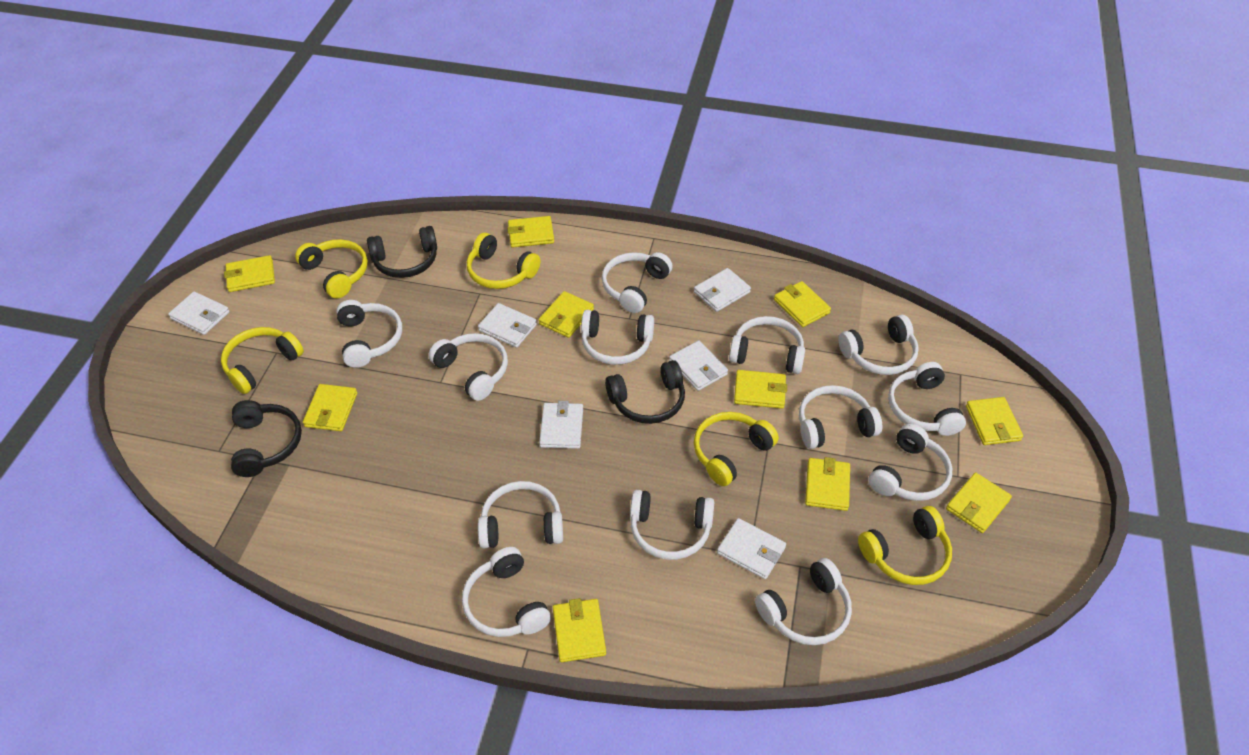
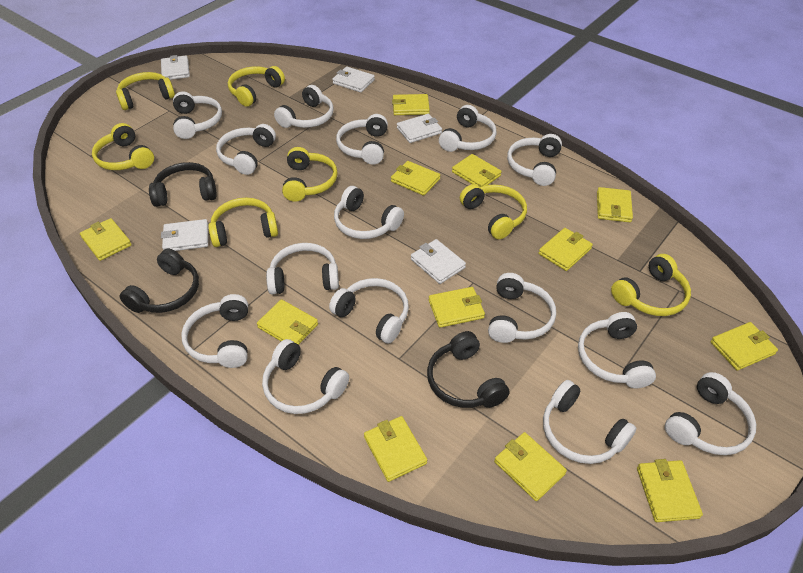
white headphones: 13 -> 15
white wallet: 6 -> 5
yellow headphones: 5 -> 7
yellow wallet: 10 -> 12

